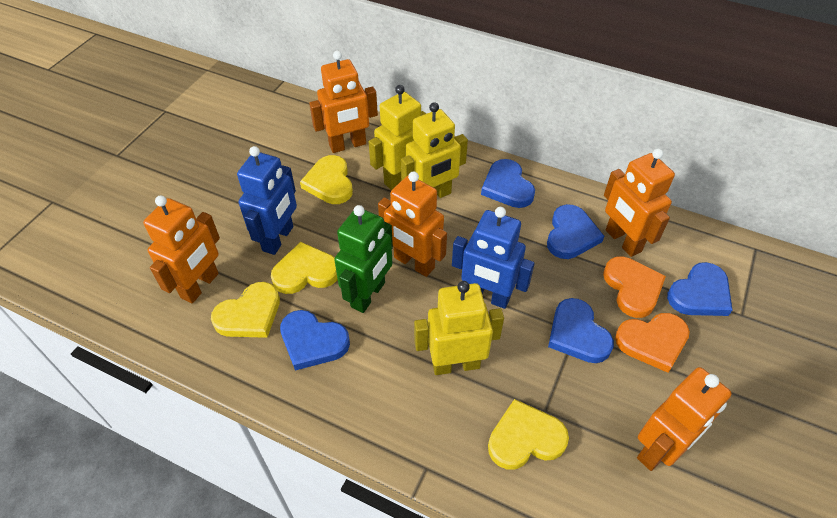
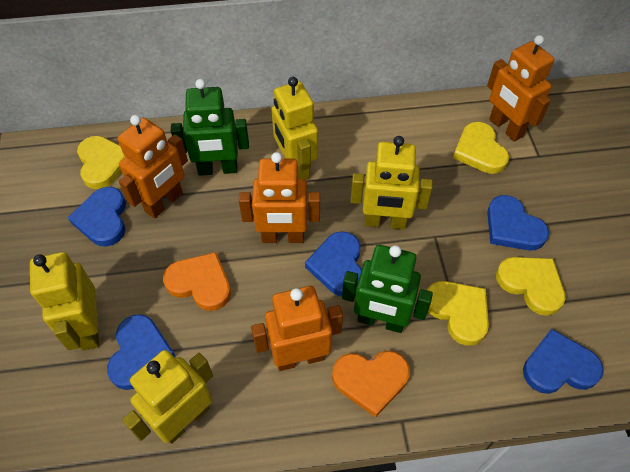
blue robot: 2 -> 0
green robot: 1 -> 2
orange robot: 5 -> 4
yellow robot: 3 -> 4

